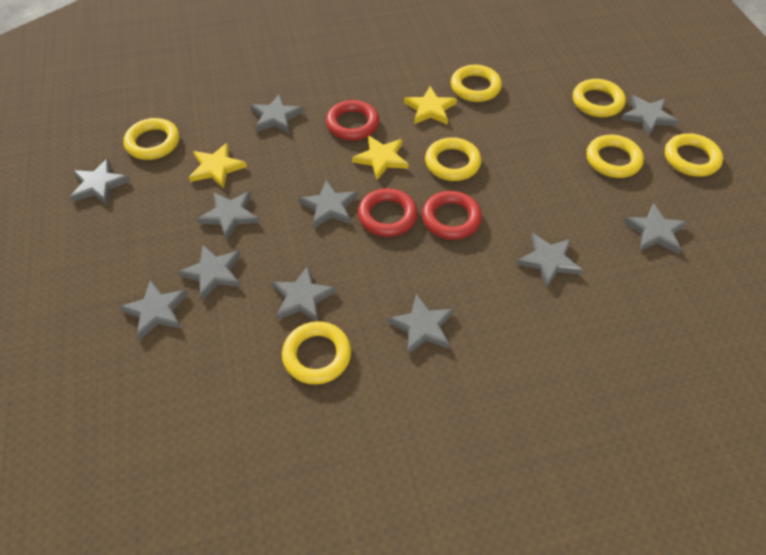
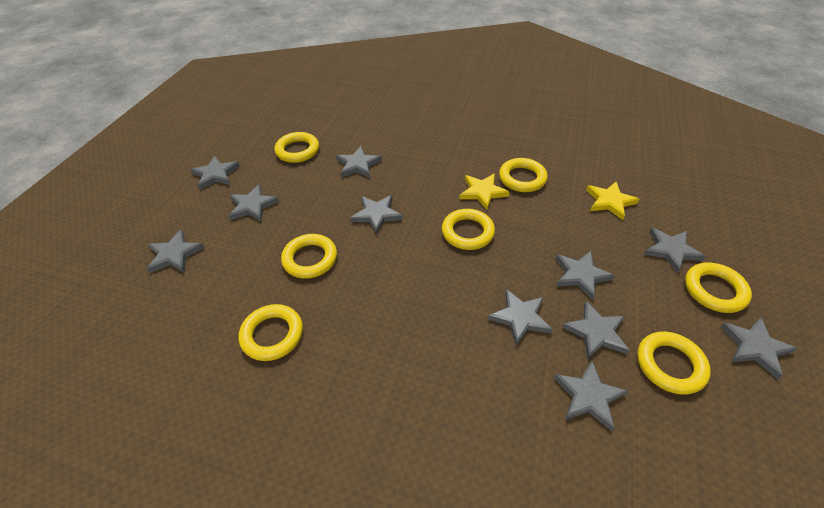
red ring: 3 -> 0
yellow star: 3 -> 2

